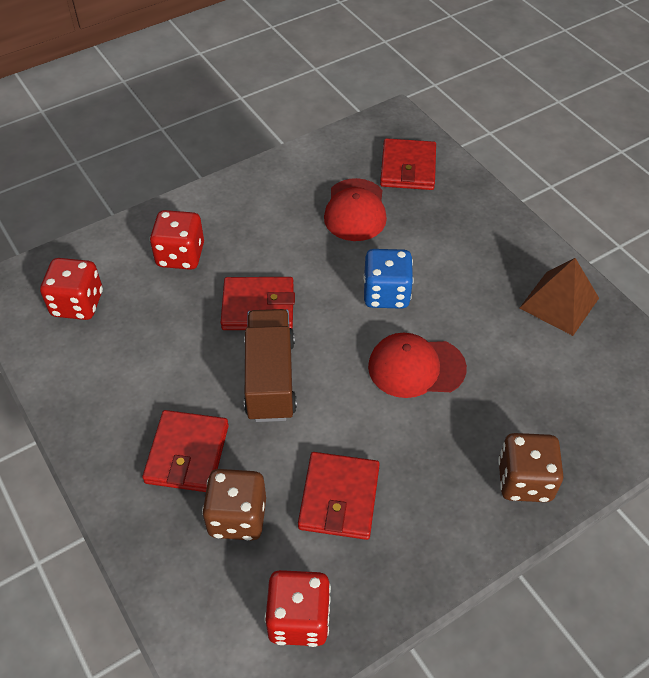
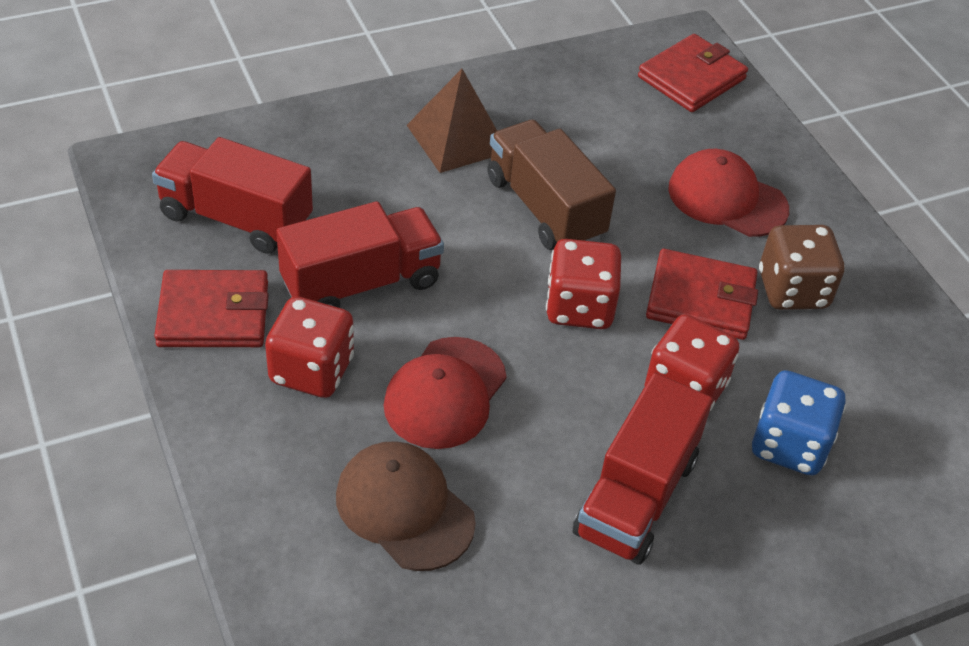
brown cap: 0 -> 1
brown dice: 2 -> 1
red truck: 0 -> 3
red wallet: 4 -> 3

